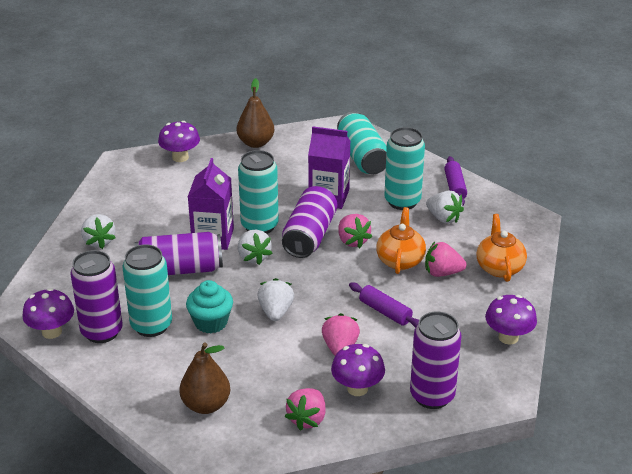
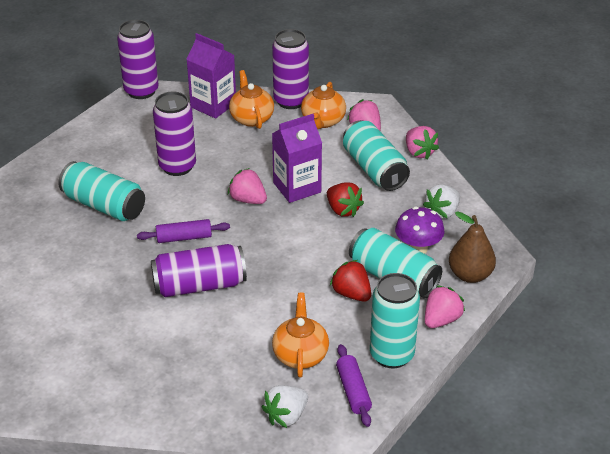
brown pear: 2 -> 1
orange teapot: 2 -> 3
purple mushroom: 4 -> 1
red strawberry: 0 -> 2
turquoise cupcake: 1 -> 0
white strawberry: 4 -> 2

